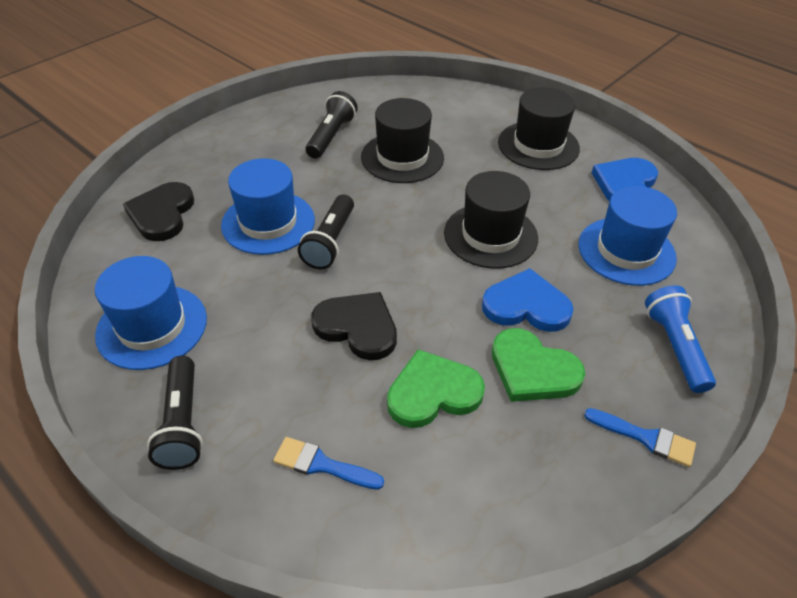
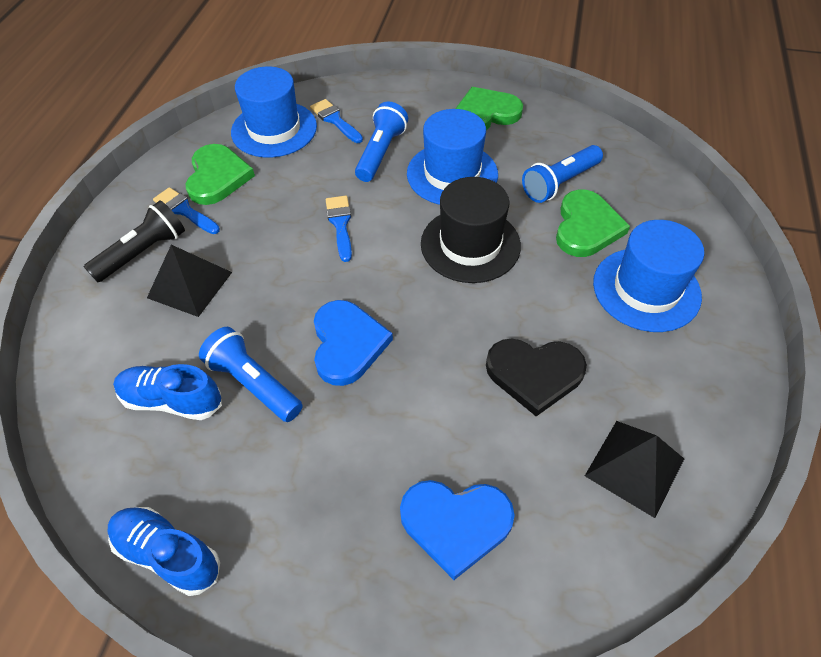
black flashlight: 3 -> 1
black hat: 3 -> 1
black heart: 2 -> 1
black pyramid: 0 -> 2
blue brush: 2 -> 3
blue flashlight: 1 -> 3
blue shoe: 0 -> 2
green heart: 2 -> 3

